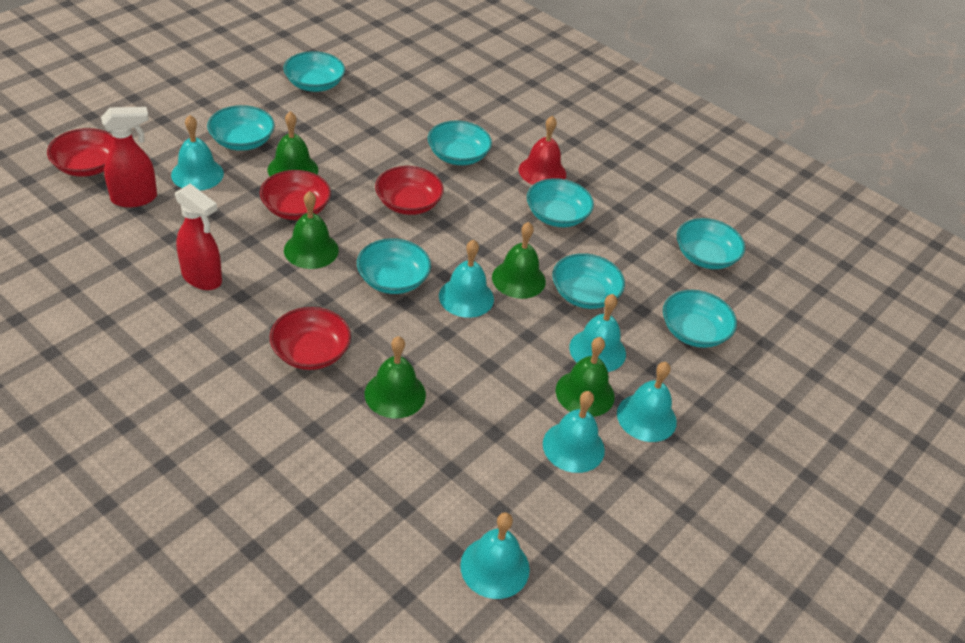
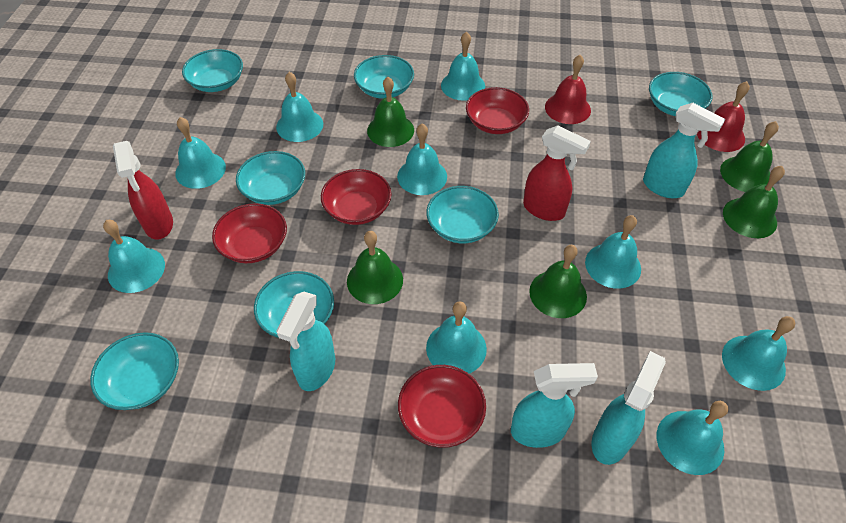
red bell: 1 -> 2
turquoise bell: 6 -> 9
turquoise bowl: 8 -> 7
turquoise spray bottle: 0 -> 4

